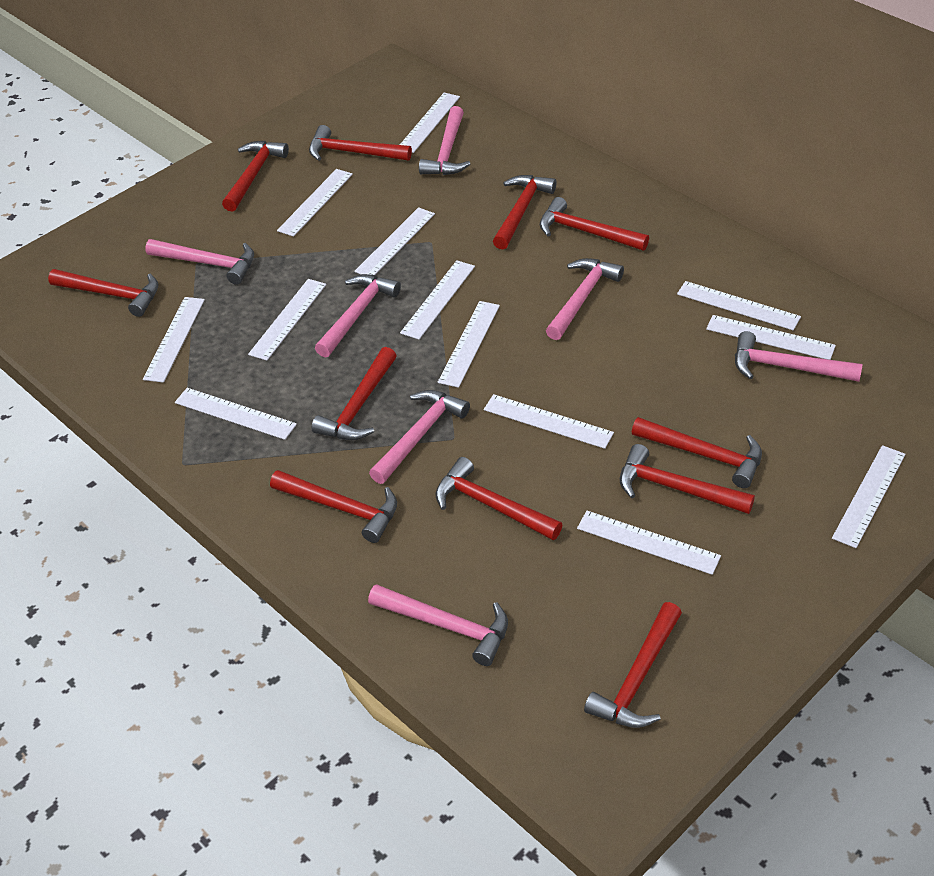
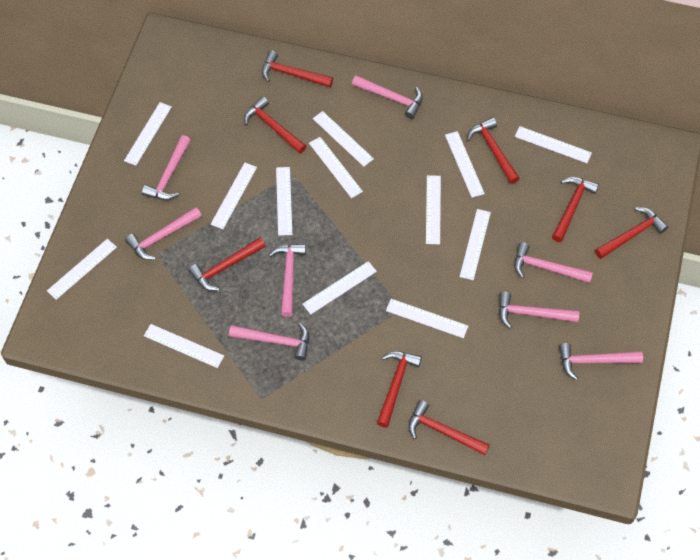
pink hammer: 7 -> 8
red hammer: 11 -> 8

